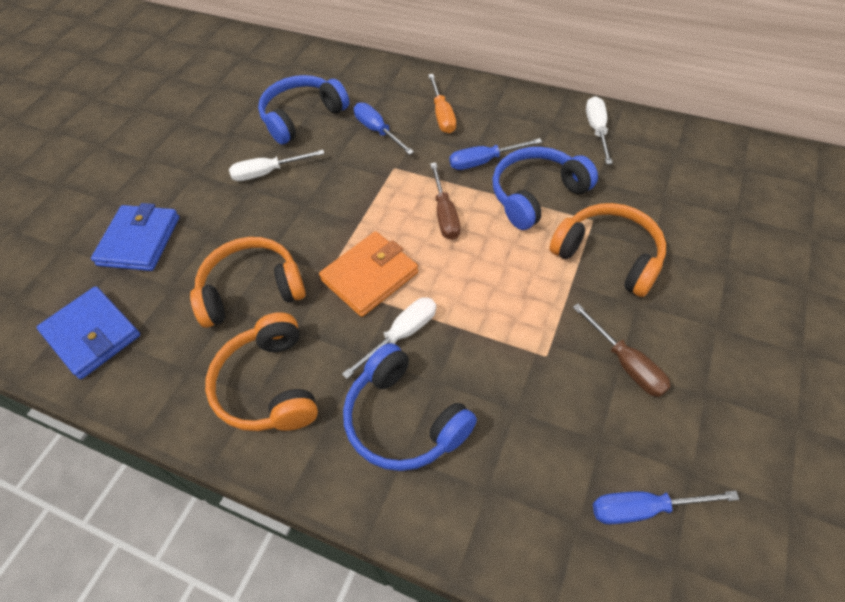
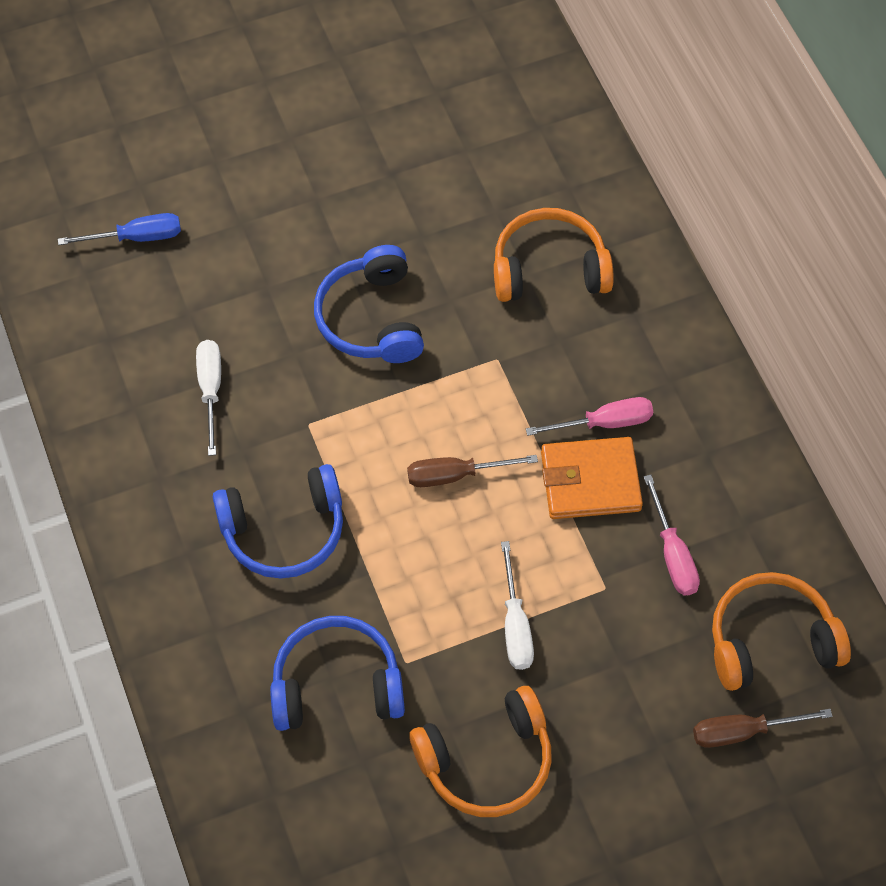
blue screwdriver: 3 -> 1
blue wallet: 2 -> 0
orange screwdriver: 1 -> 0
pink screwdriver: 0 -> 2
white screwdriver: 3 -> 2

